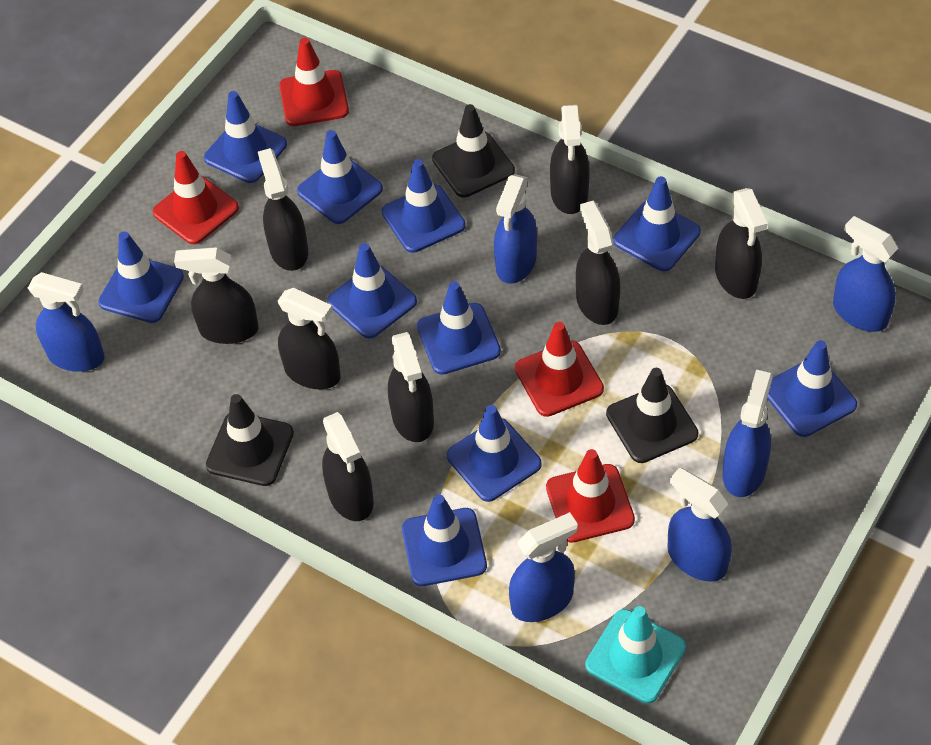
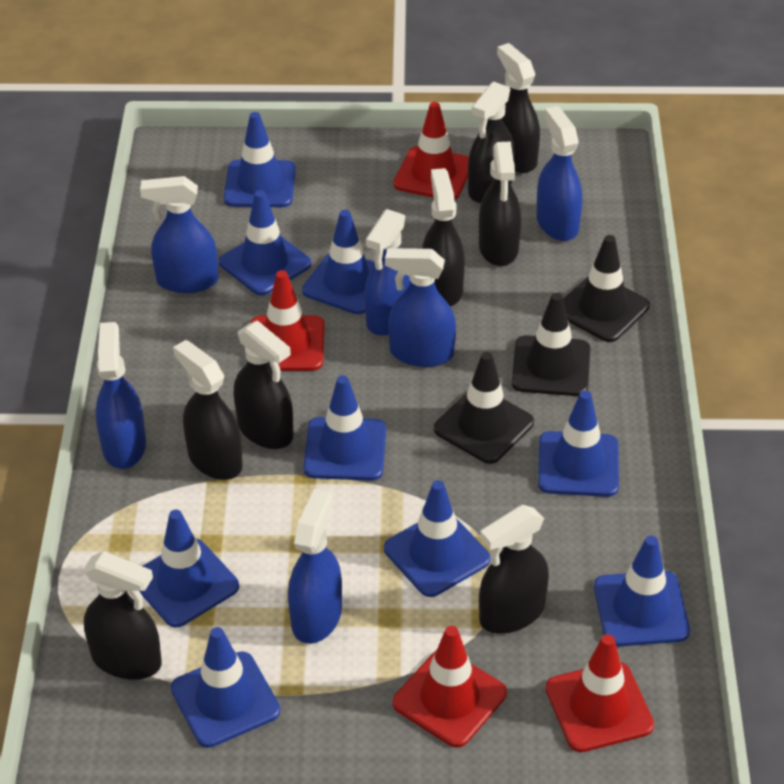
blue traffic cone: 10 -> 9
turquoise traffic cone: 1 -> 0

